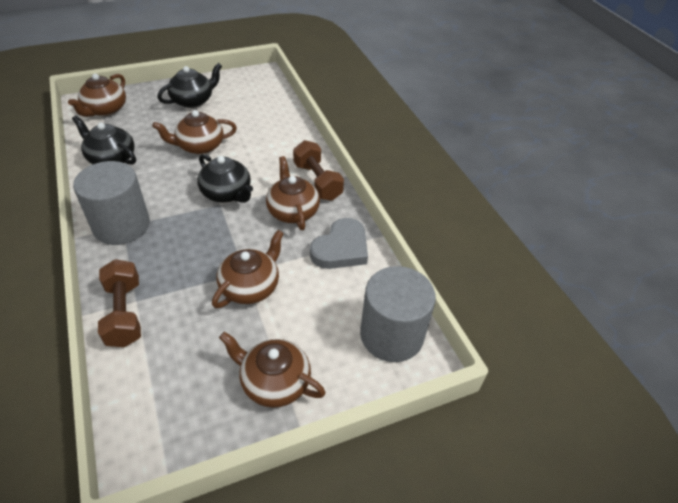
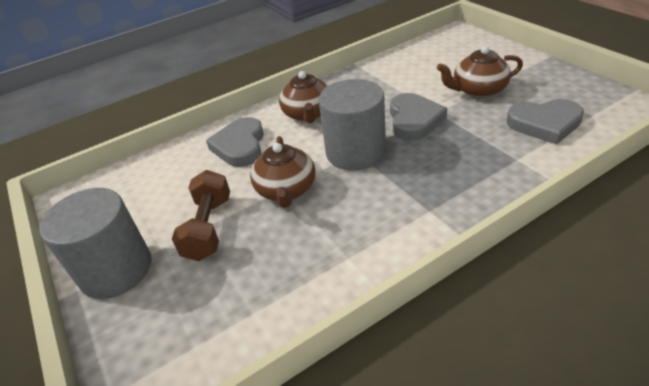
black teapot: 3 -> 0
brown dumbbell: 2 -> 1
brown teapot: 5 -> 3
grey heart: 1 -> 3

